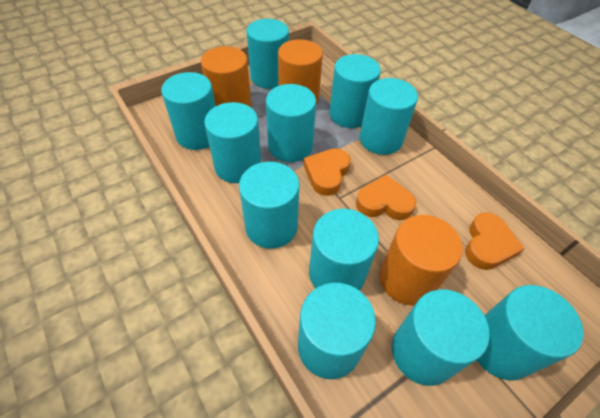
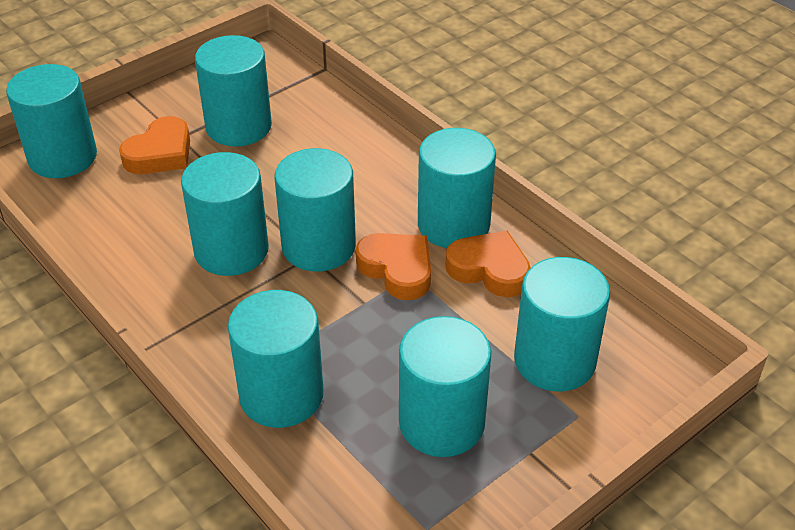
orange cylinder: 3 -> 0
turquoise cylinder: 11 -> 8

